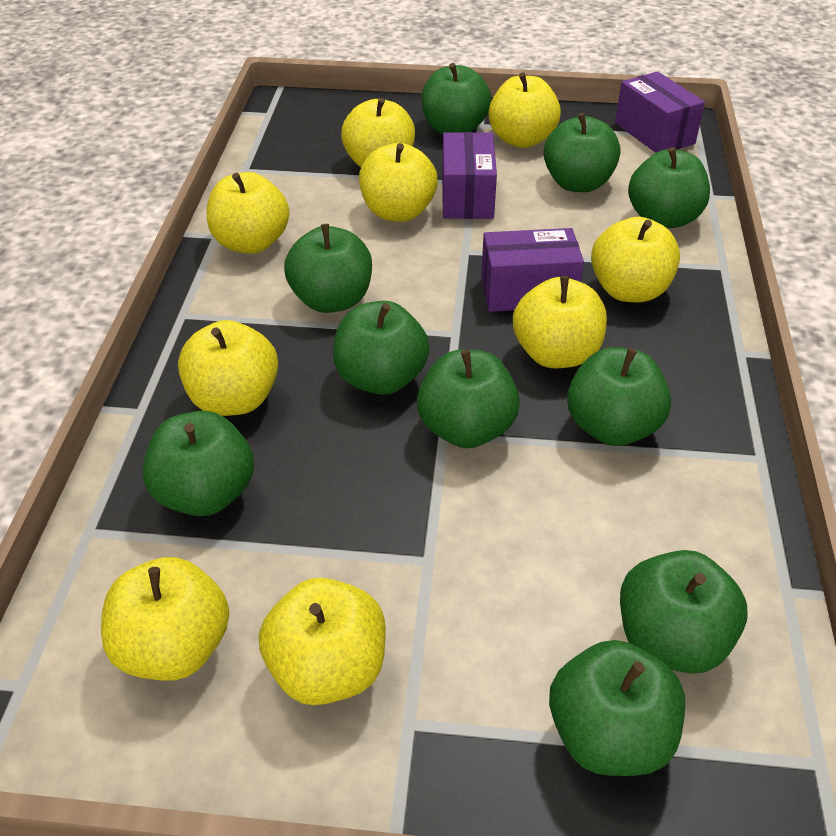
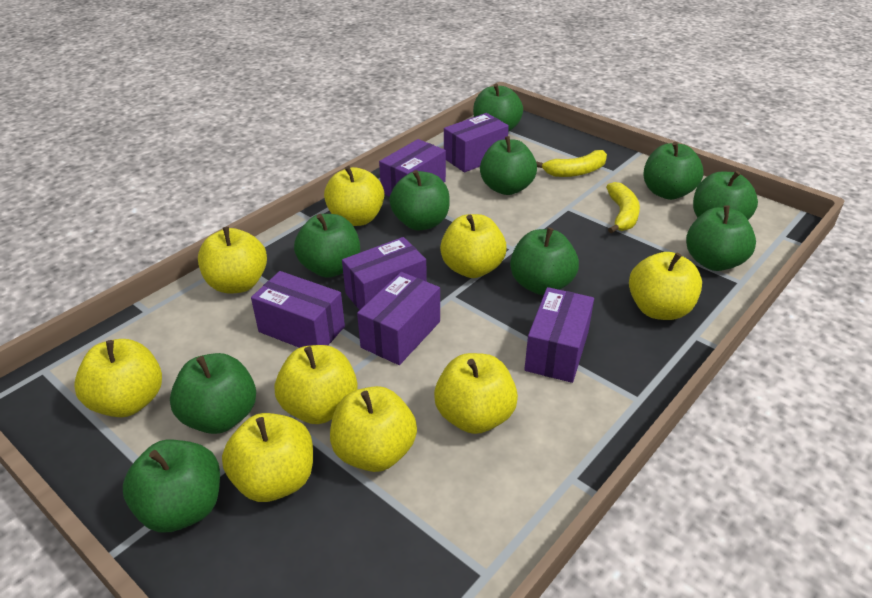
purple box: 3 -> 6
yellow banana: 0 -> 2

